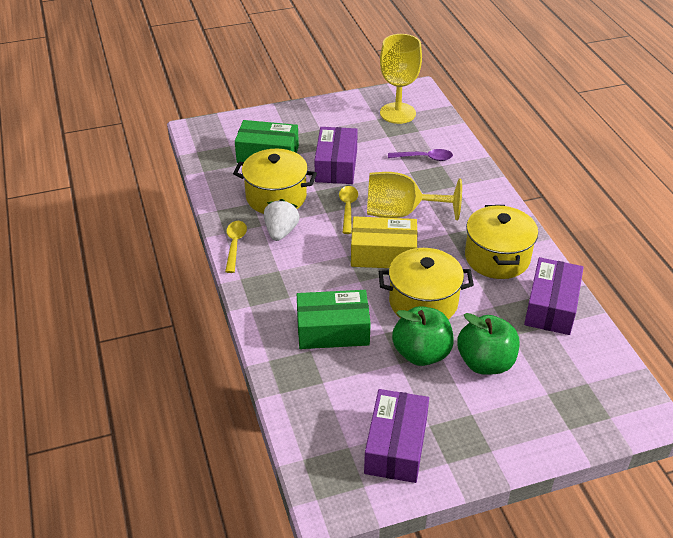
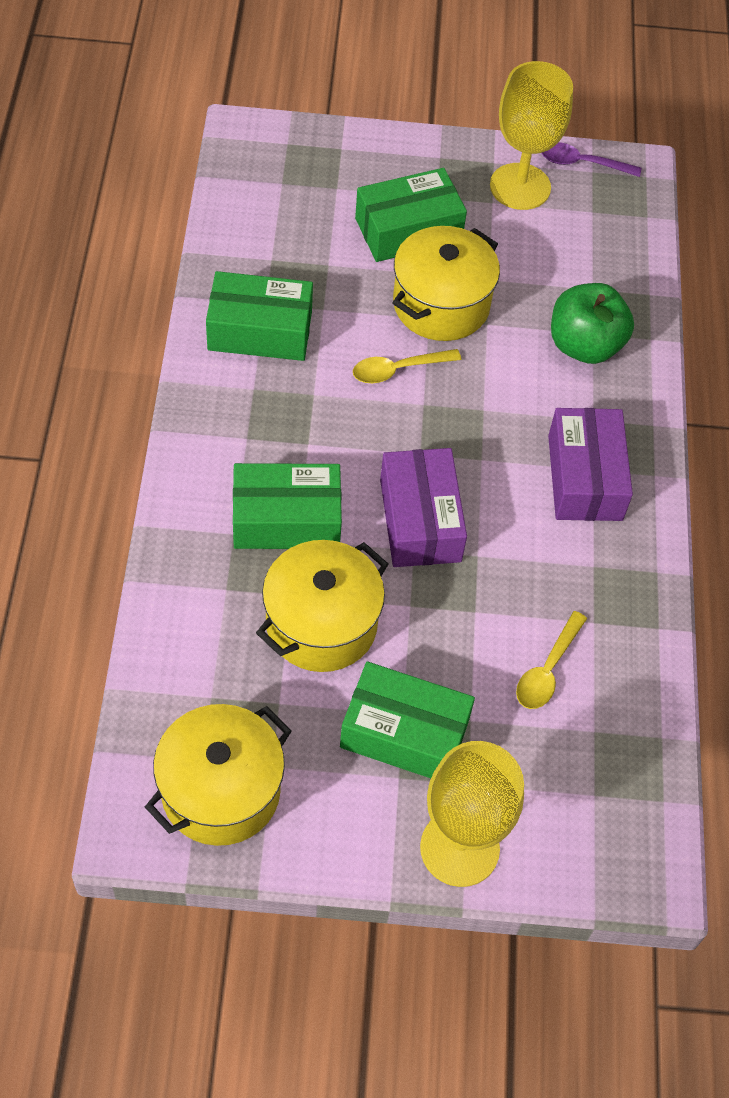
green apple: 2 -> 1
green box: 2 -> 4
purple box: 3 -> 2
white strawberry: 1 -> 0
yellow box: 1 -> 0

